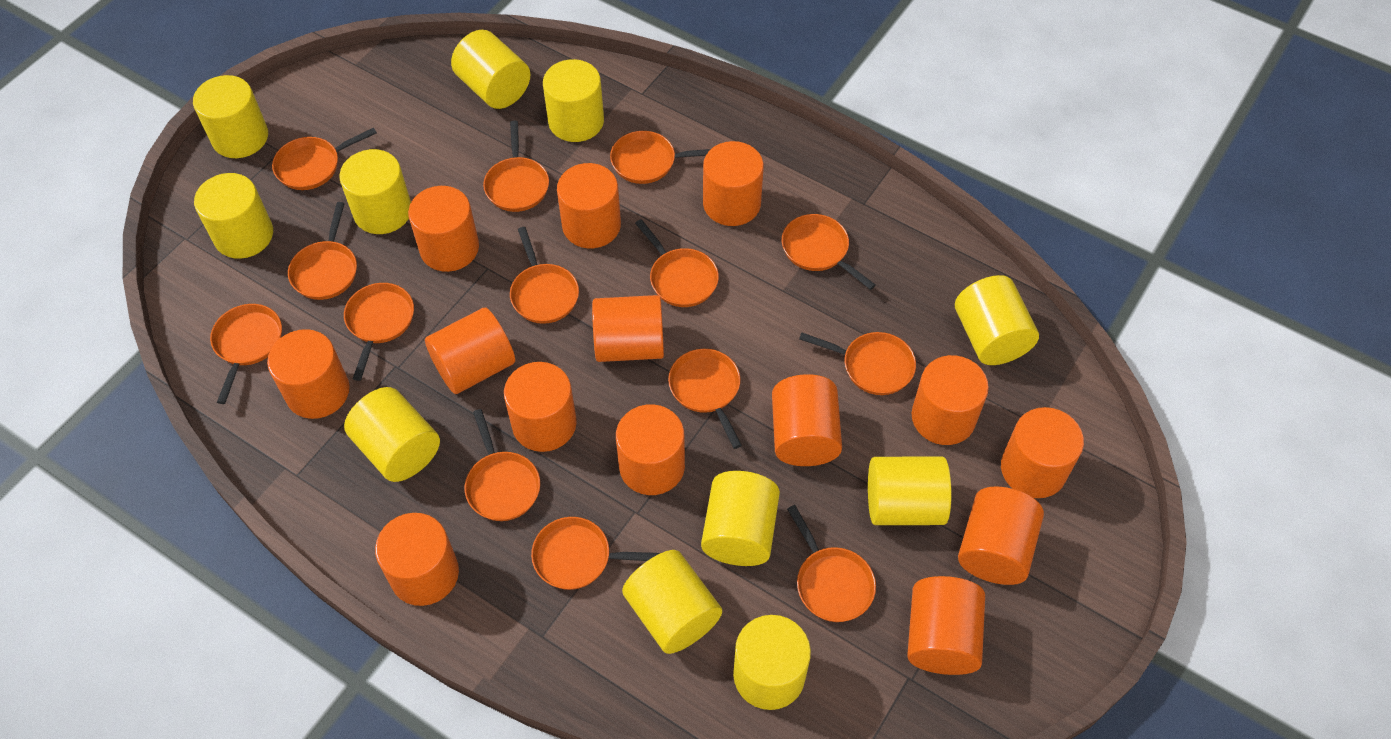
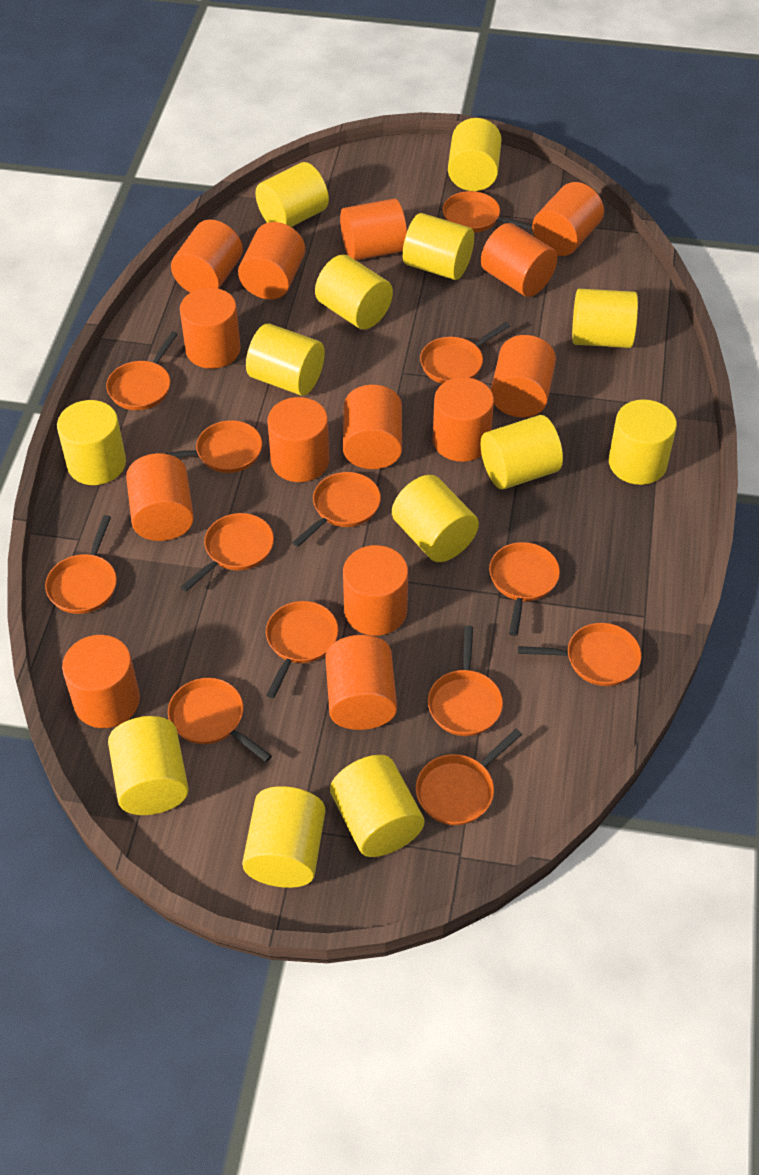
orange pan: 14 -> 13
yellow cylinder: 11 -> 13

